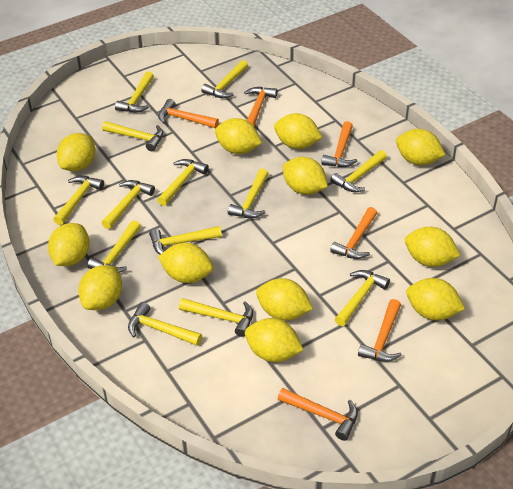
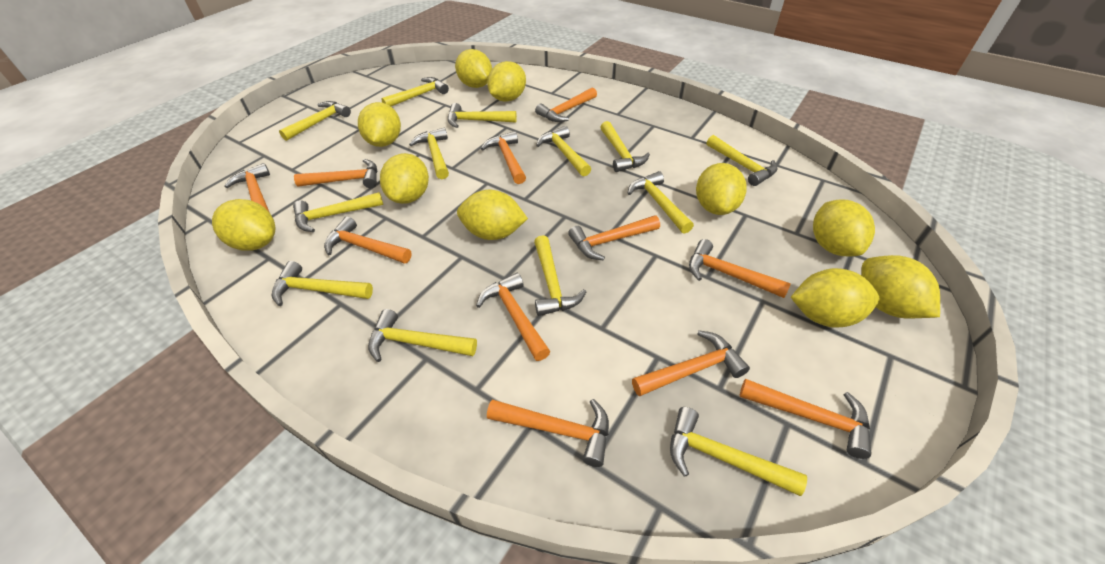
orange hammer: 6 -> 11
yellow lemon: 12 -> 10

